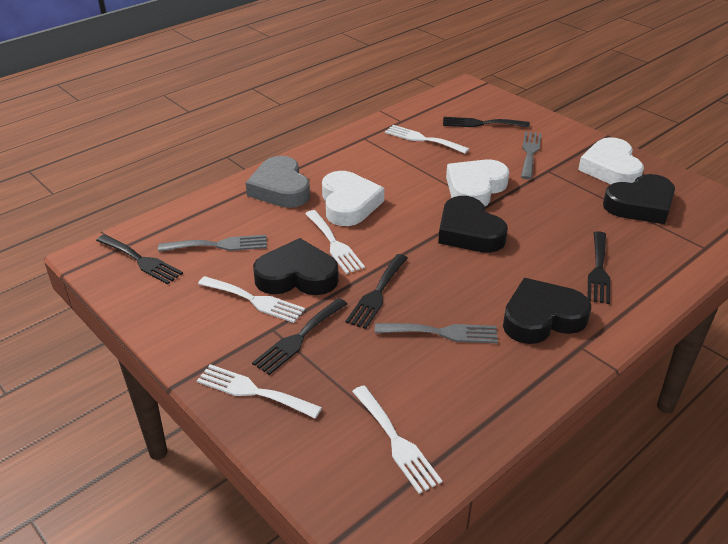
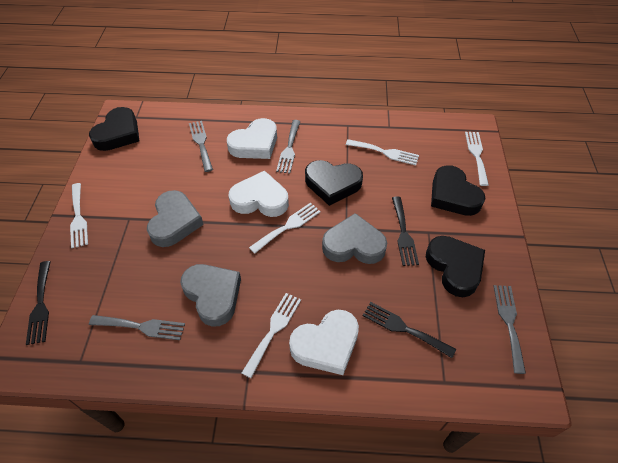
black fork: 5 -> 3
grey fork: 3 -> 4
grey heart: 1 -> 3

